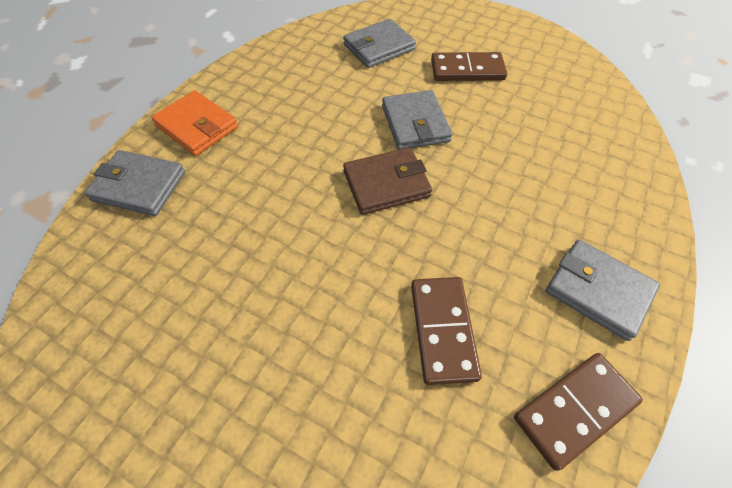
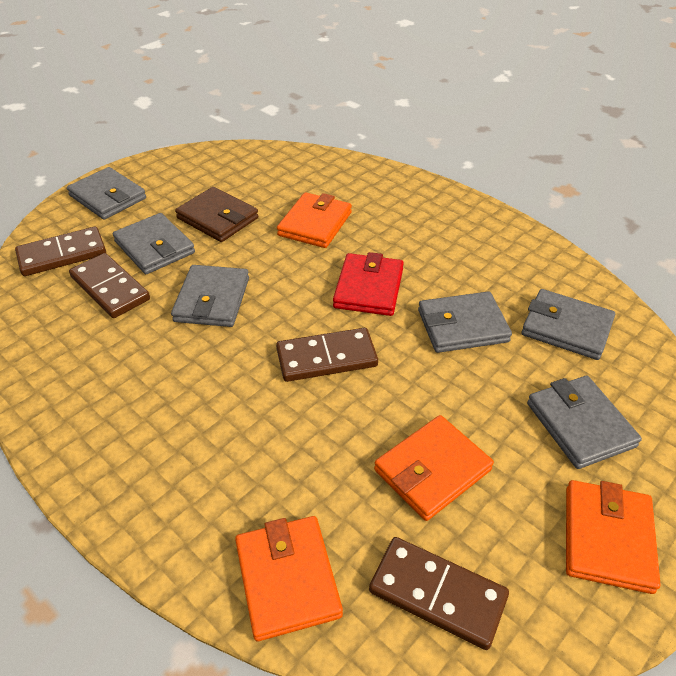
brown domino: 3 -> 4
grey wallet: 4 -> 6
orange wallet: 1 -> 4
red wallet: 0 -> 1

